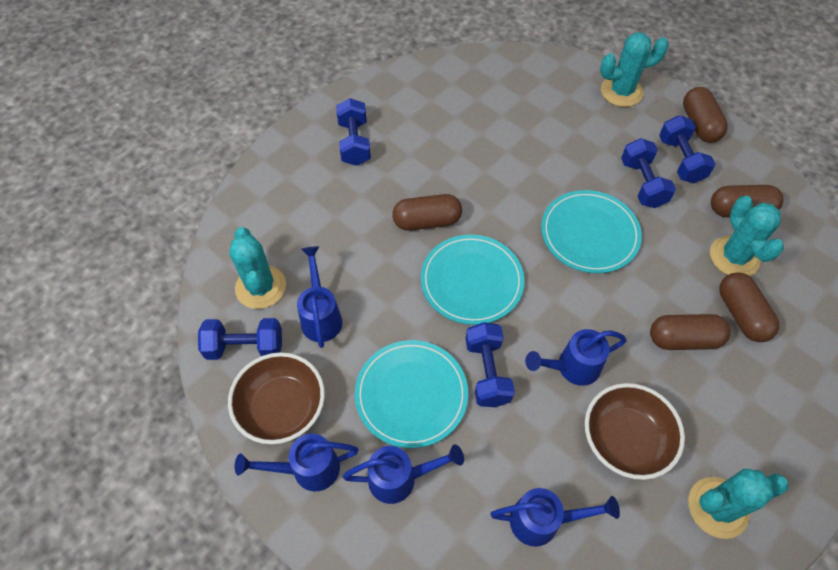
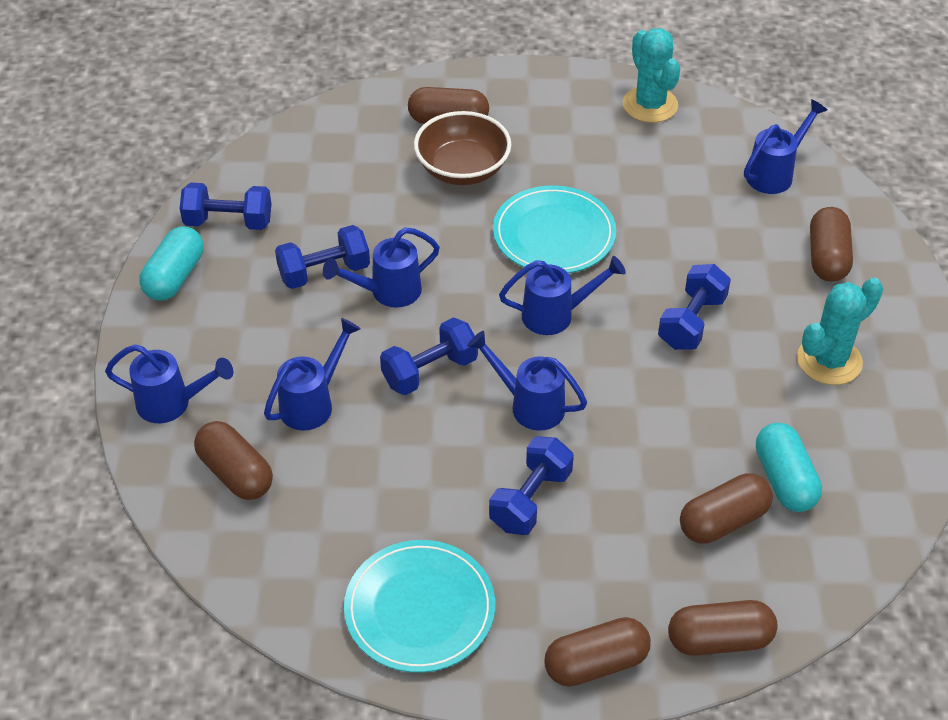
blue watering can: 5 -> 6
brown bowl: 2 -> 1
brown capsule: 5 -> 6
turquoise cactus: 4 -> 2
turquoise capsule: 0 -> 2
turquoise plate: 3 -> 2

